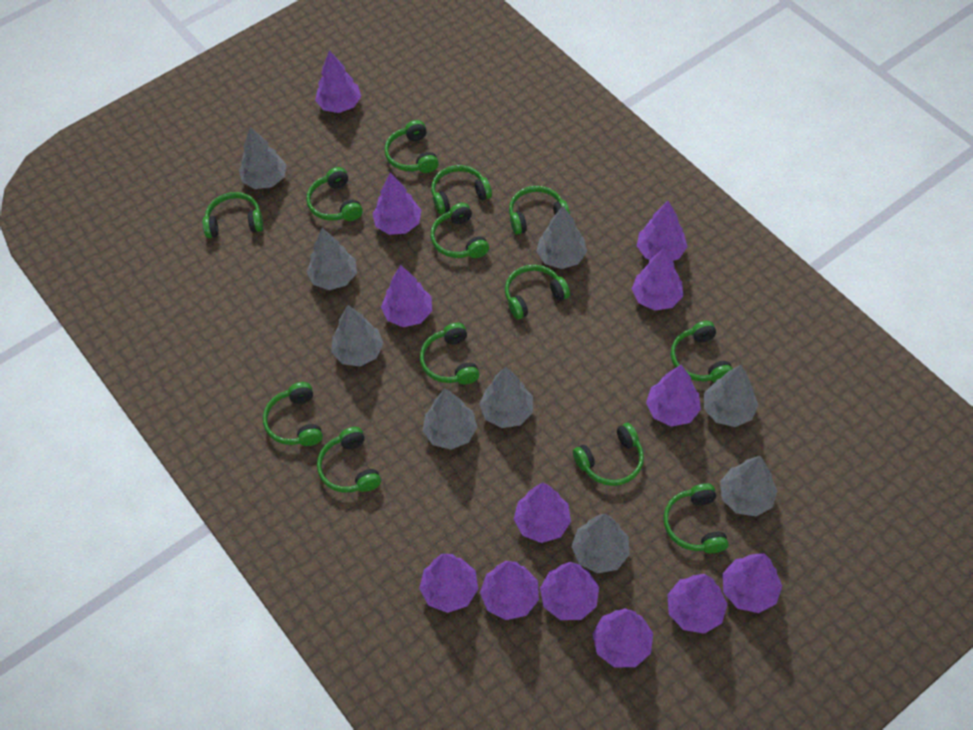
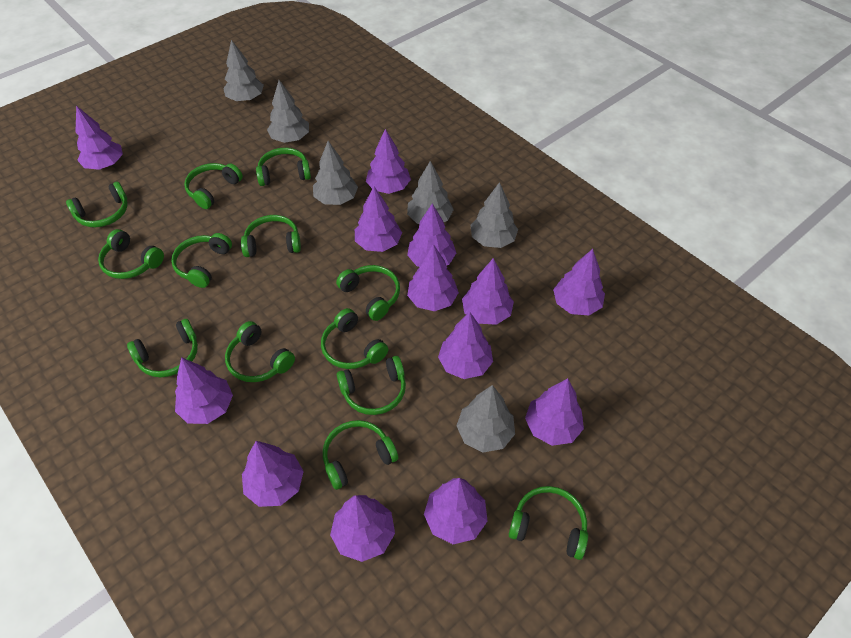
grey tree: 9 -> 6

